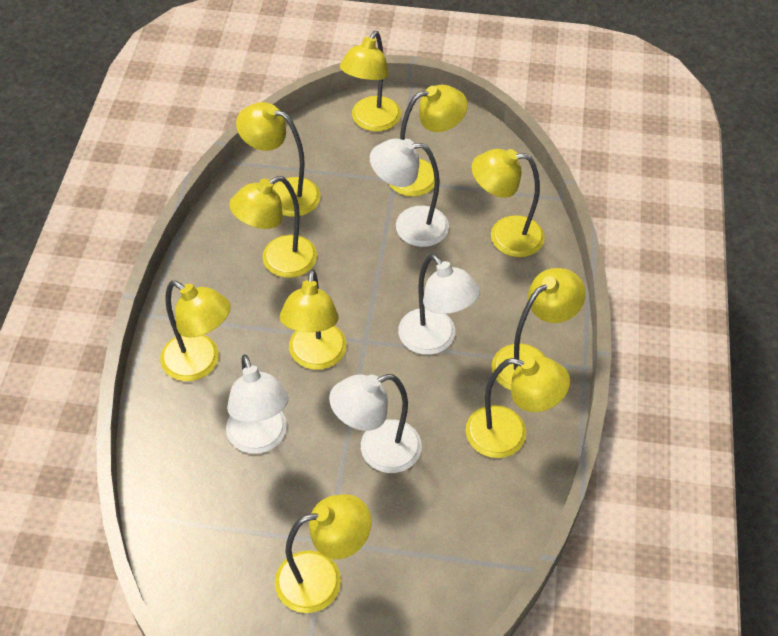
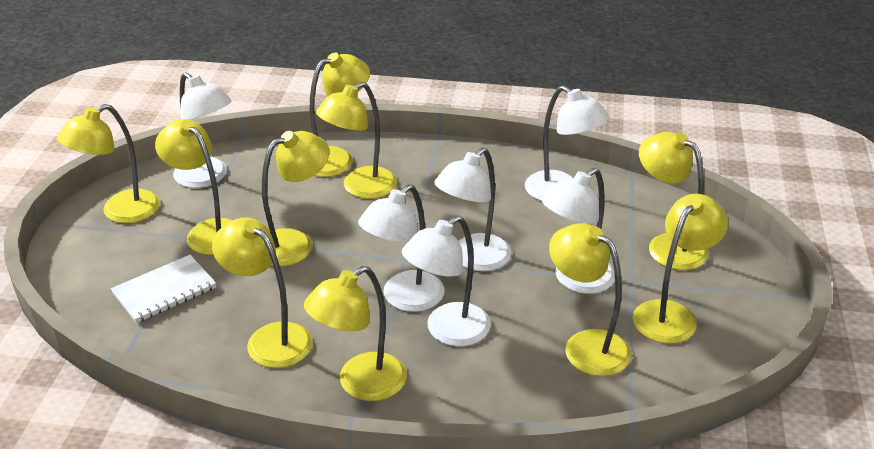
white lamp: 4 -> 6
white notebook: 0 -> 1

